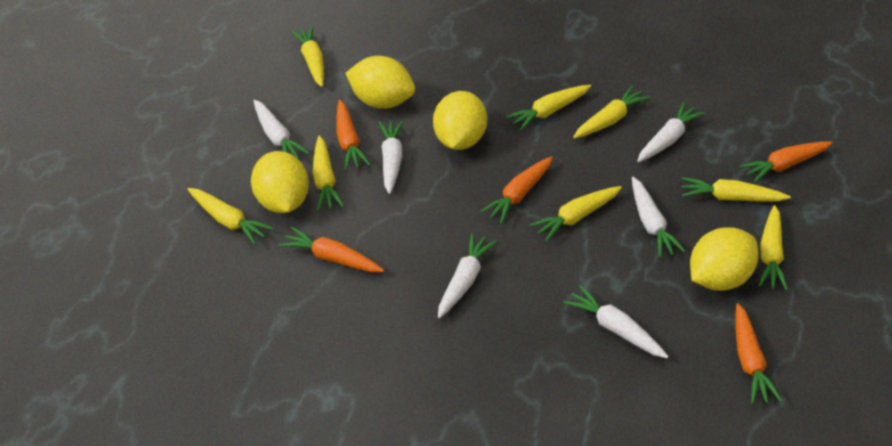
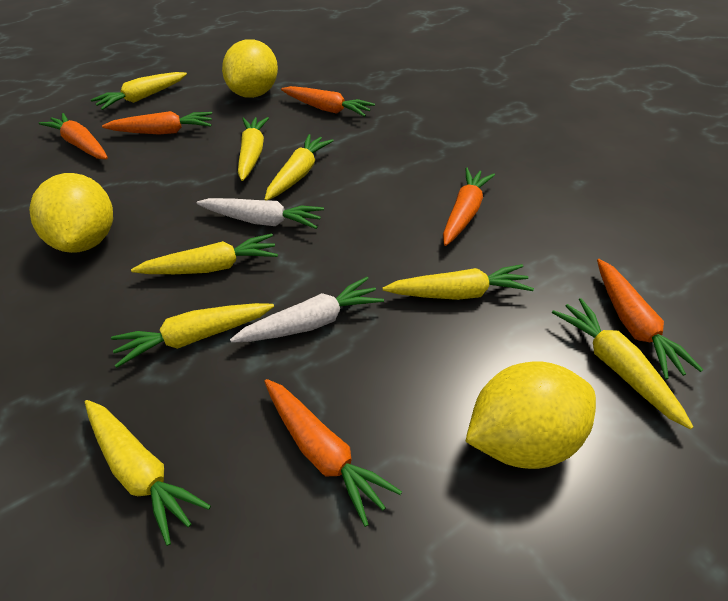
orange carrot: 5 -> 6
white carrot: 6 -> 2
yellow lemon: 4 -> 3

